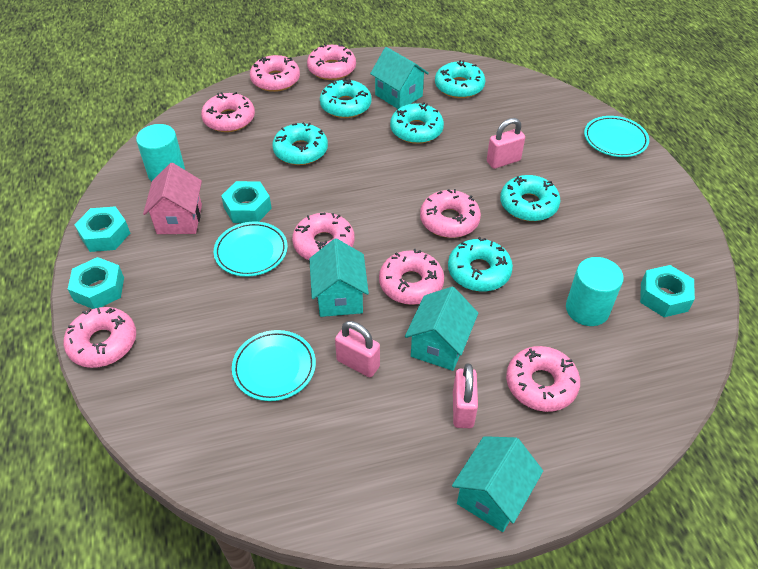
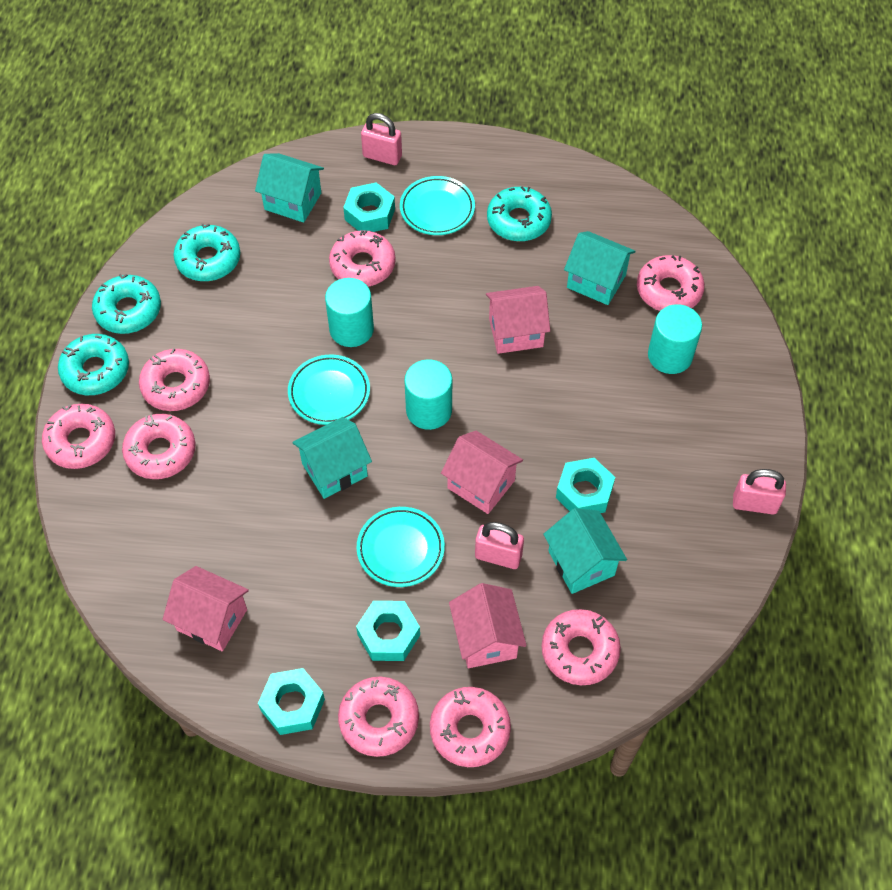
pink house: 1 -> 4
turquoise cylinder: 2 -> 3
turquoise donut: 6 -> 4

